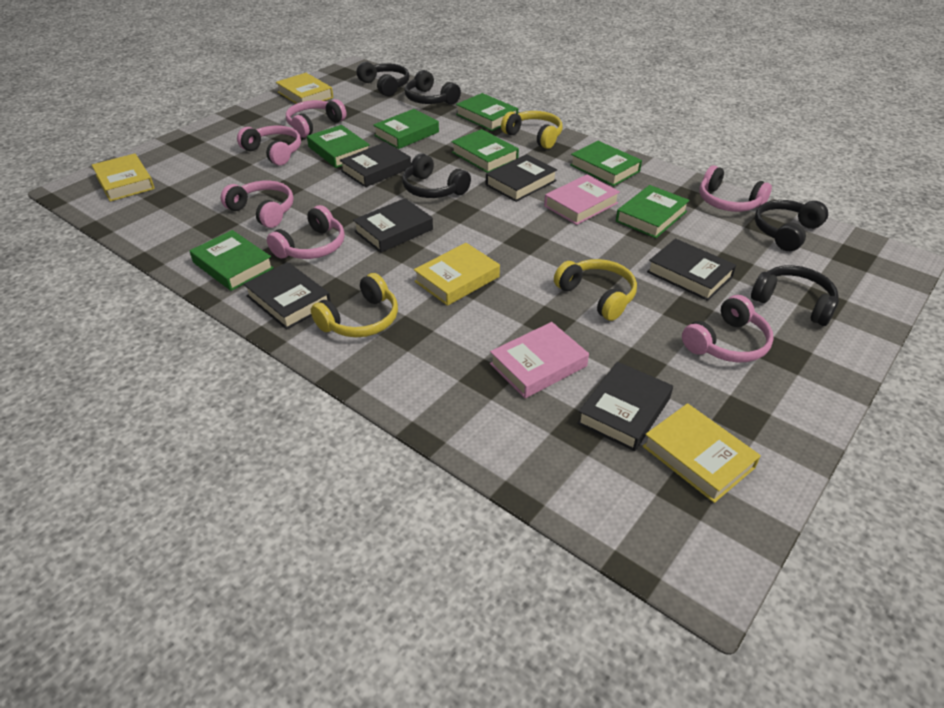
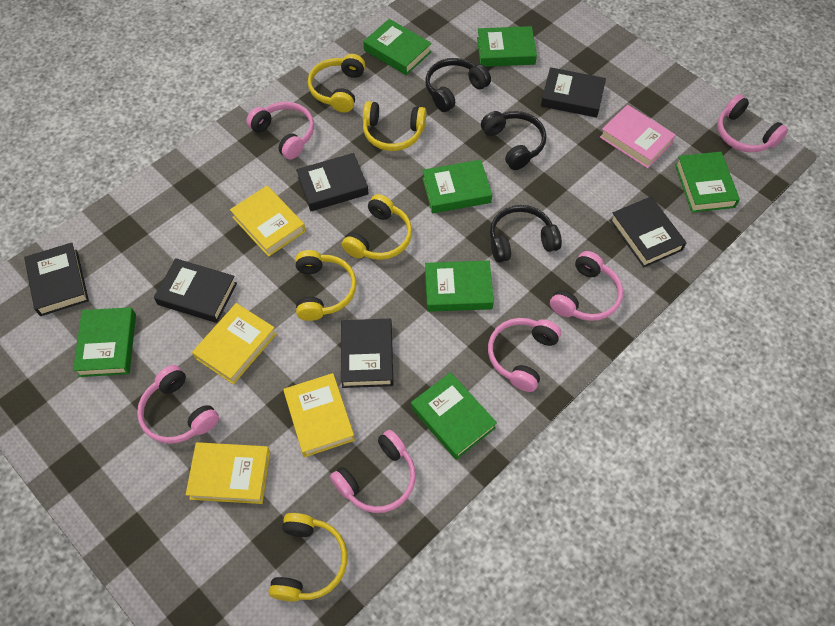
black headphones: 5 -> 3
pink book: 2 -> 1
yellow headphones: 3 -> 5

